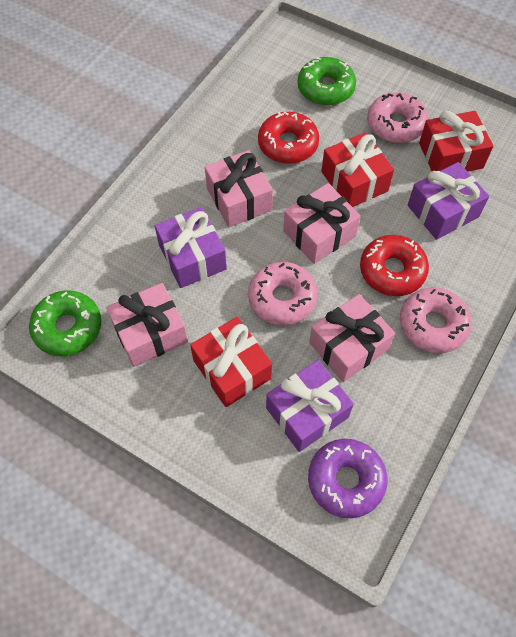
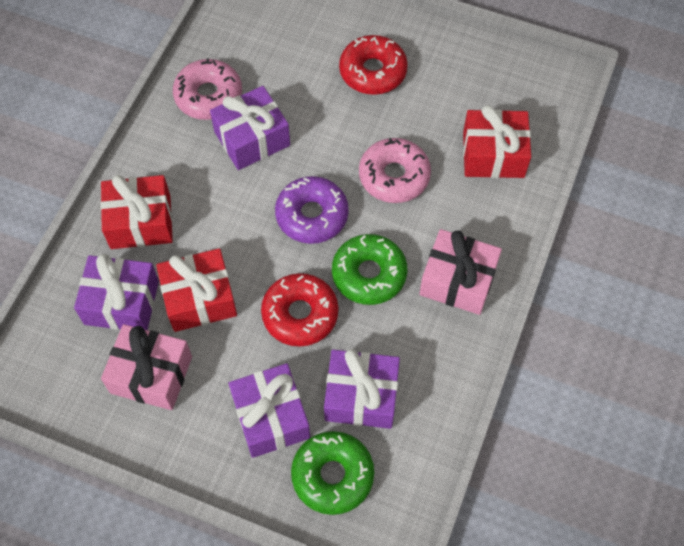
pink donut: 3 -> 2
pink gift: 4 -> 2
purple gift: 3 -> 4

